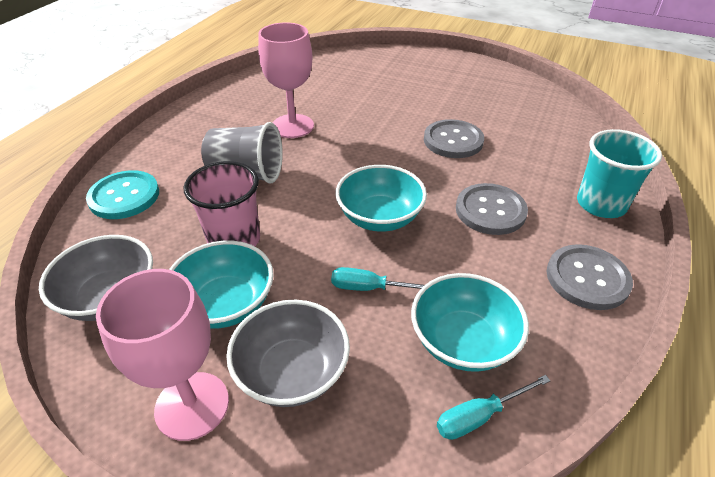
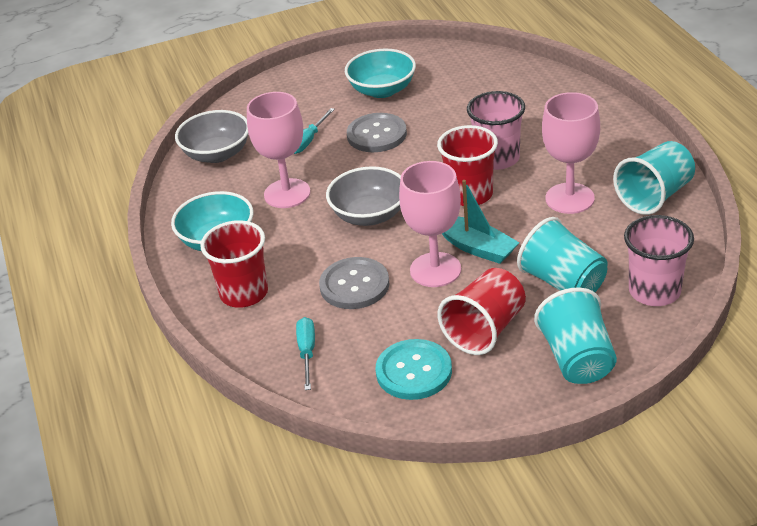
grey button: 3 -> 2
grey cup: 1 -> 0
pink cup: 1 -> 2
pink goblet: 2 -> 3
red cup: 0 -> 3
turquoise boat: 0 -> 1
turquoise bowl: 3 -> 2
turquoise cup: 1 -> 3

